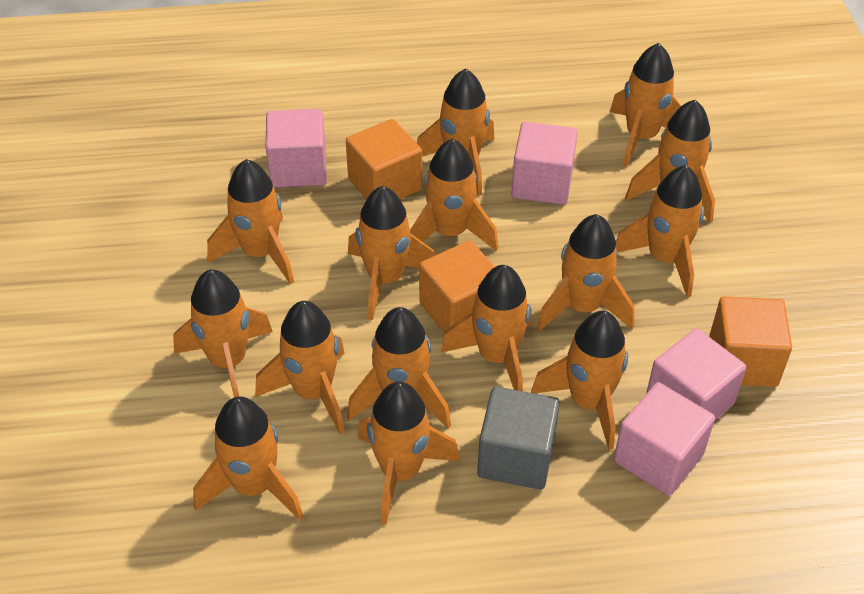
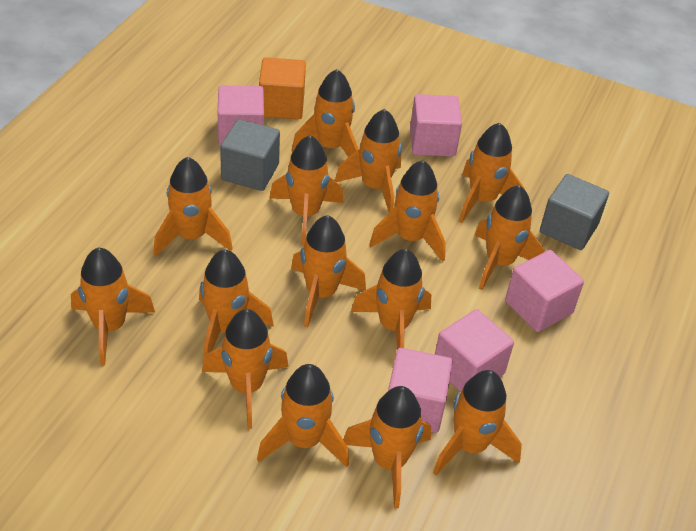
grey cube: 1 -> 2
orange cube: 3 -> 1
pink cube: 4 -> 5

